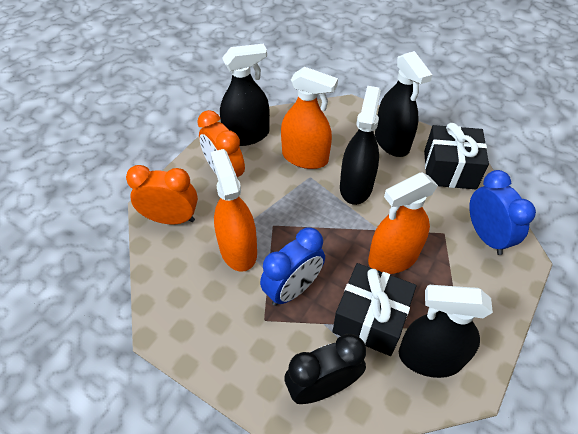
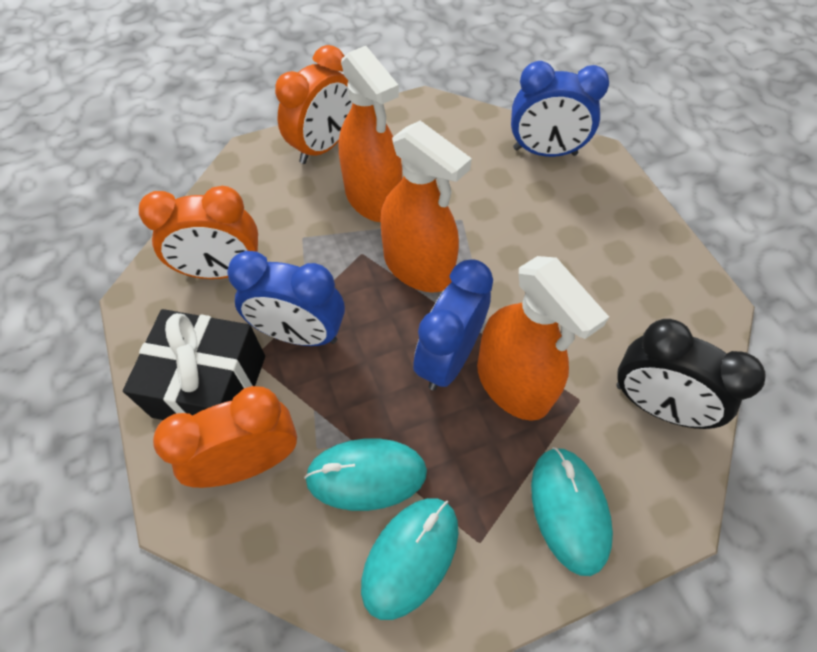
black gift: 2 -> 1
black spray bottle: 4 -> 0
blue clock: 2 -> 3
orange clock: 2 -> 3
turquoise mouse: 0 -> 3

